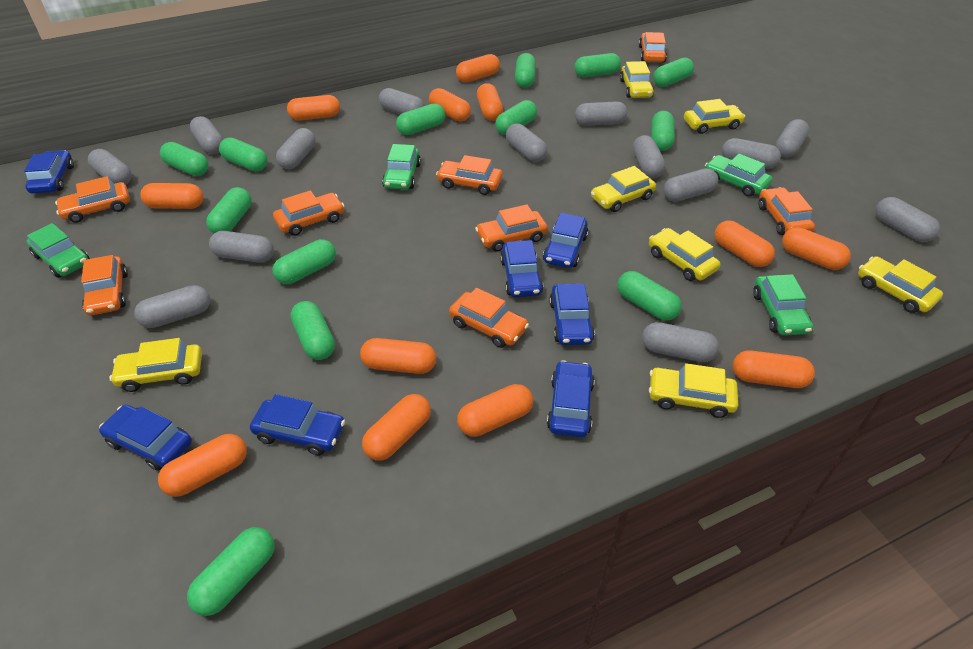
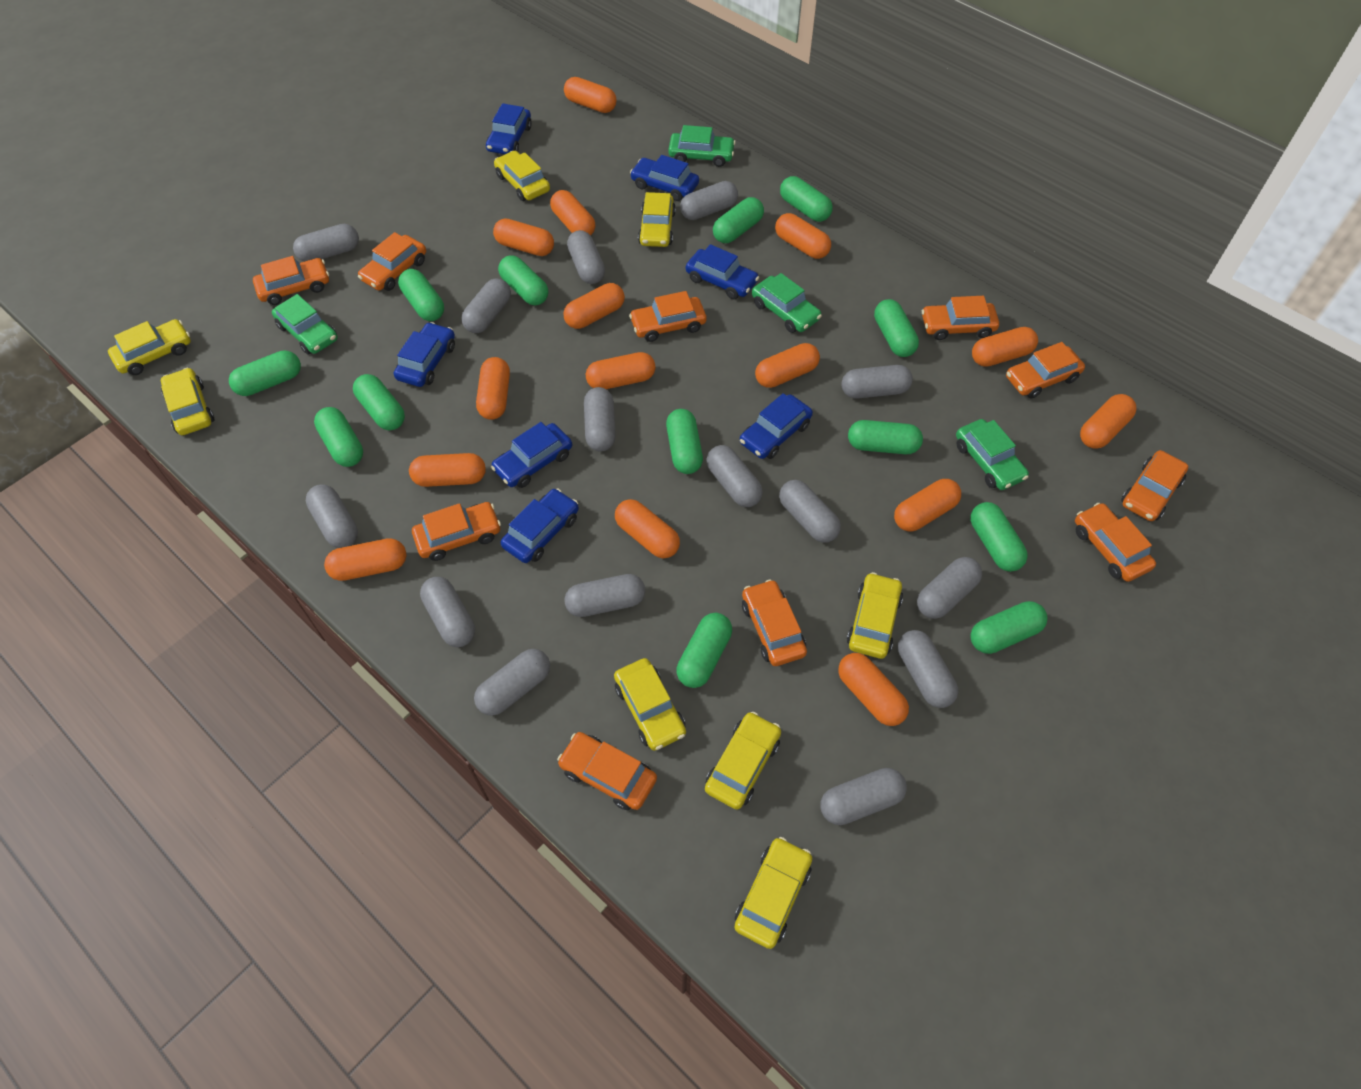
grey capsule: 14 -> 15
orange capsule: 12 -> 15
orange car: 8 -> 10
yellow car: 7 -> 8

